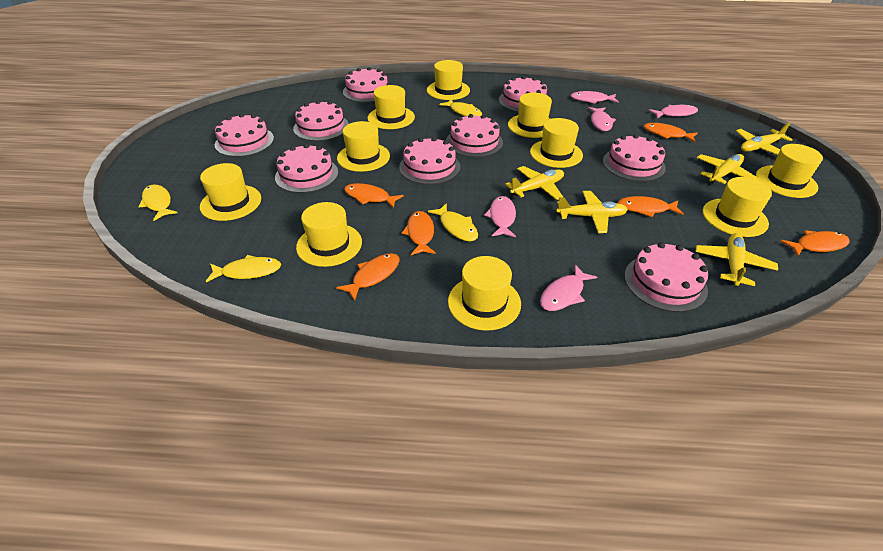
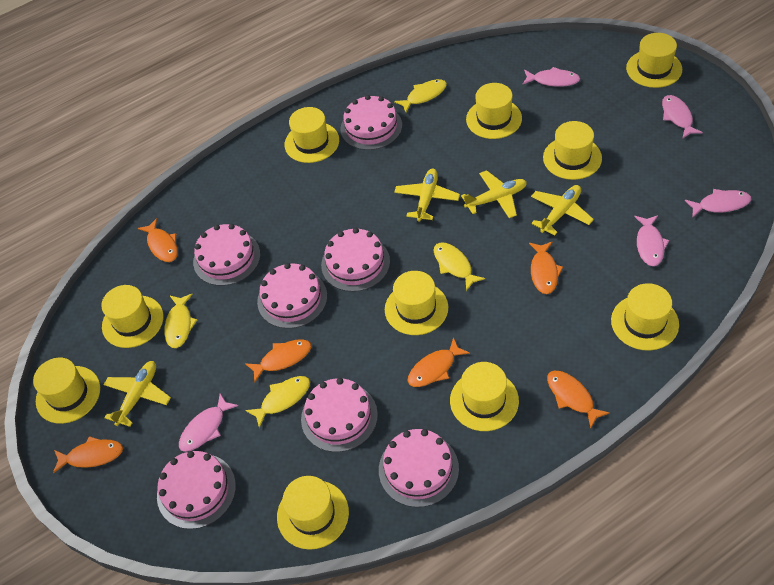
pink cake: 9 -> 7
yellow plane: 5 -> 4

